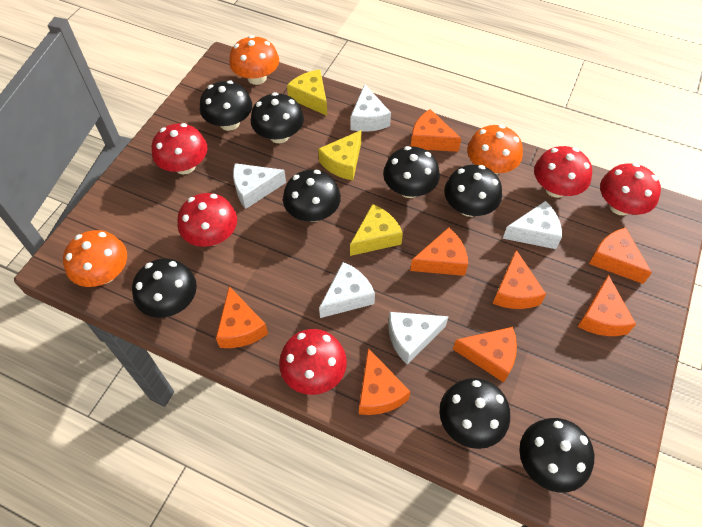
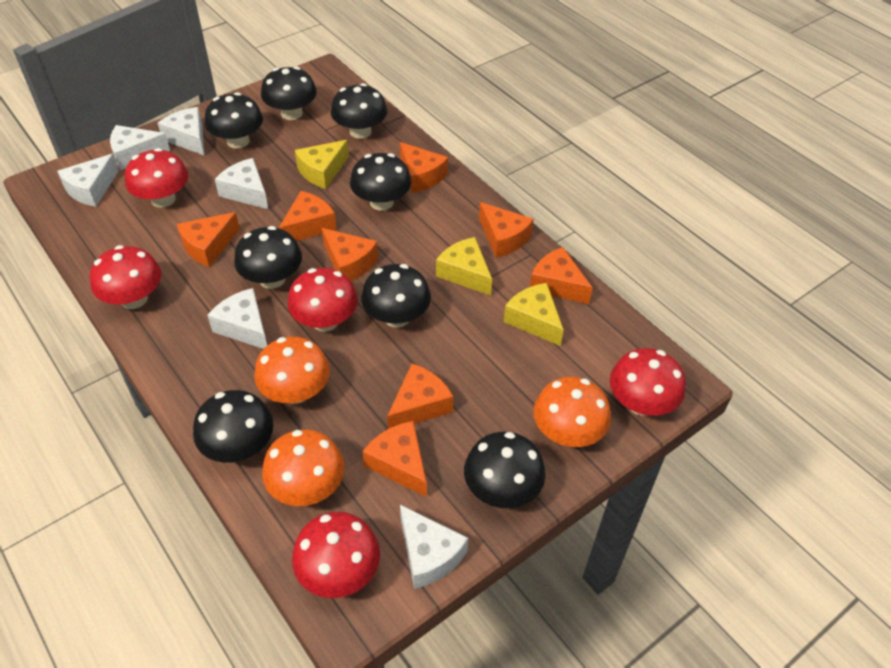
white cheese: 5 -> 6

